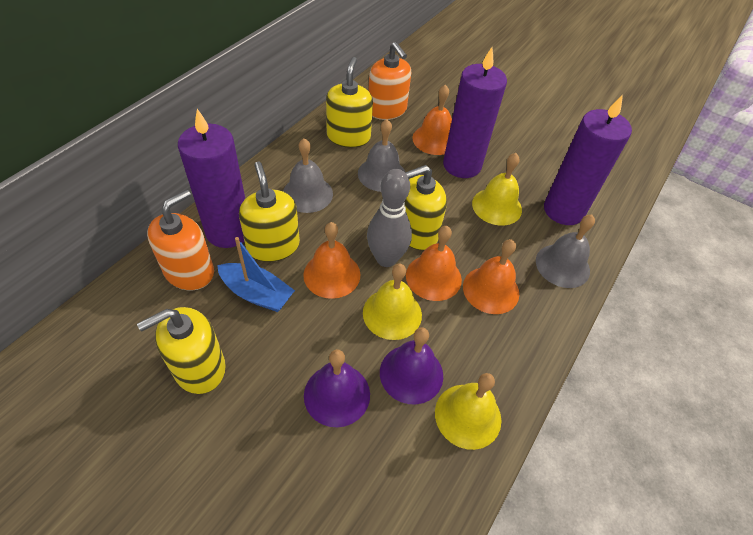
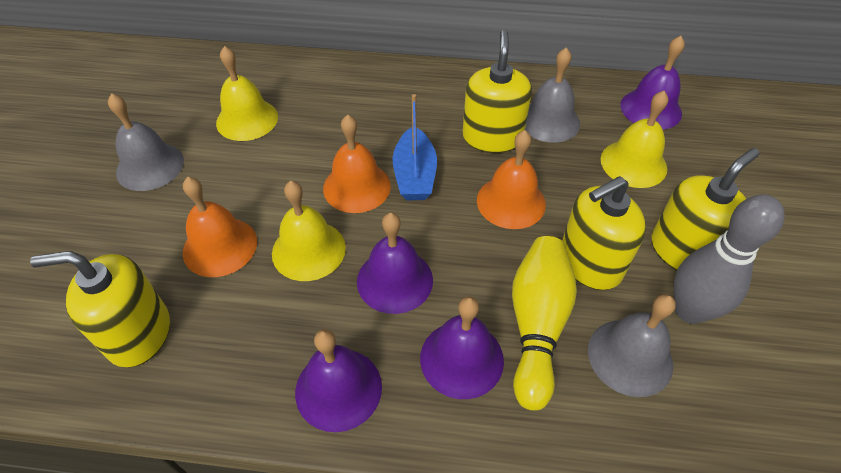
orange bell: 4 -> 3
orange soap dispenser: 2 -> 0
purple bell: 2 -> 4
purple candle: 3 -> 0
yellow bowling pin: 0 -> 1

